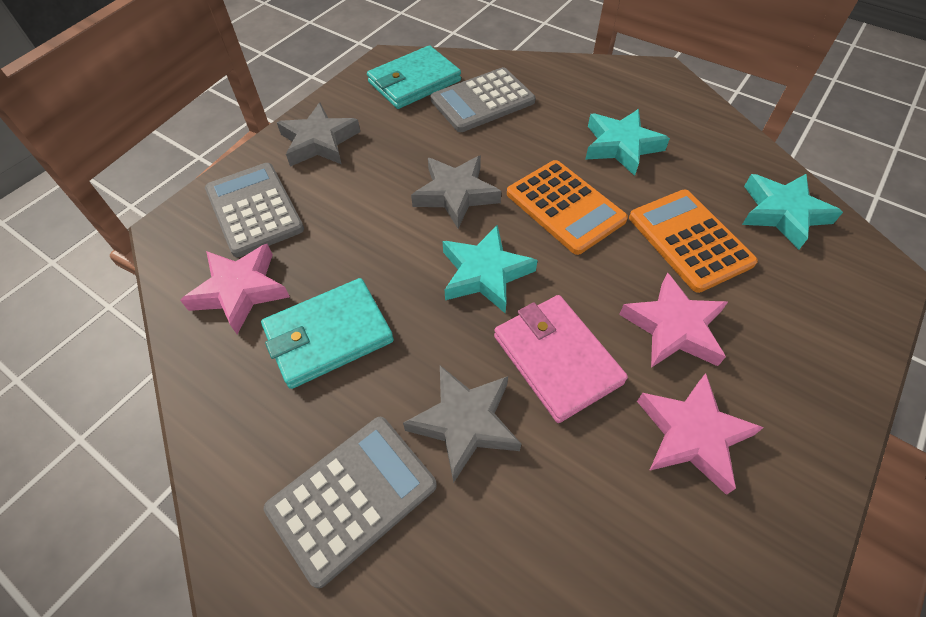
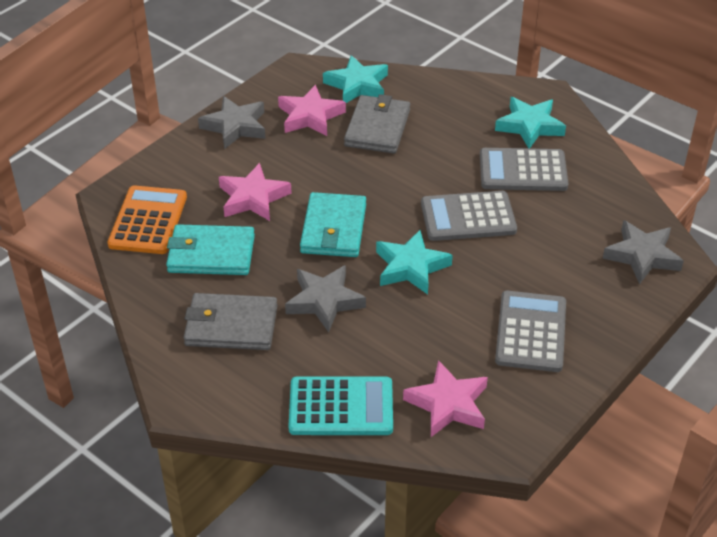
grey wallet: 0 -> 2
orange calculator: 2 -> 1
pink wallet: 1 -> 0
turquoise calculator: 0 -> 1

